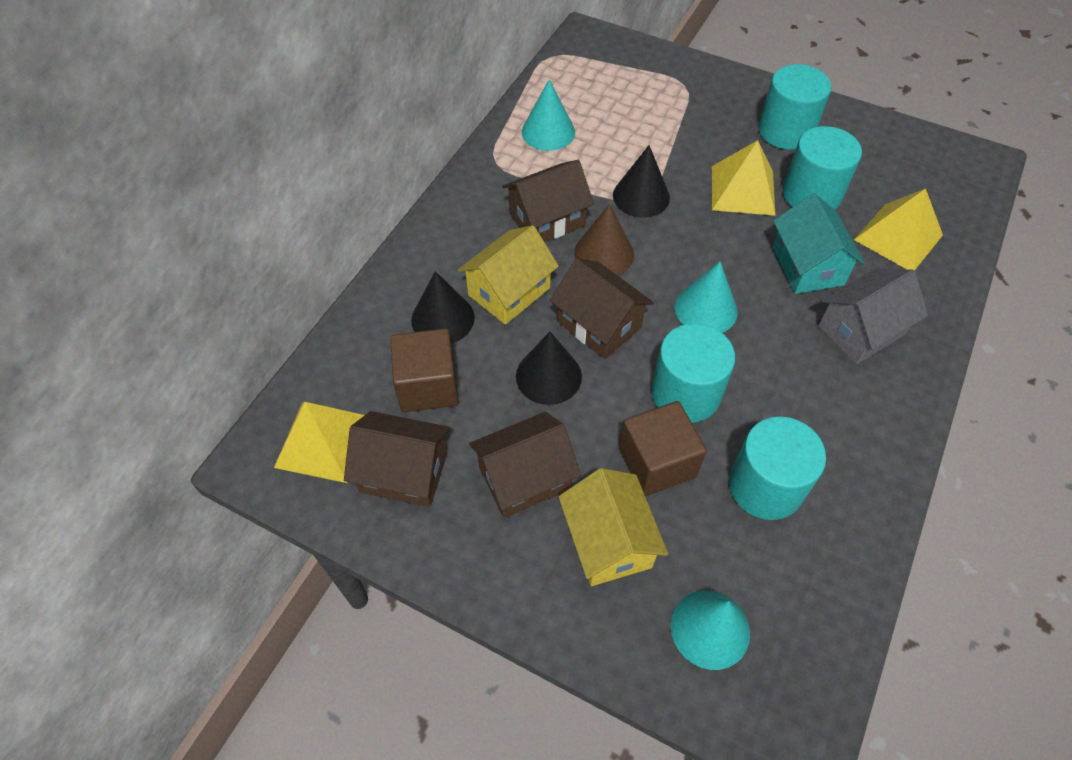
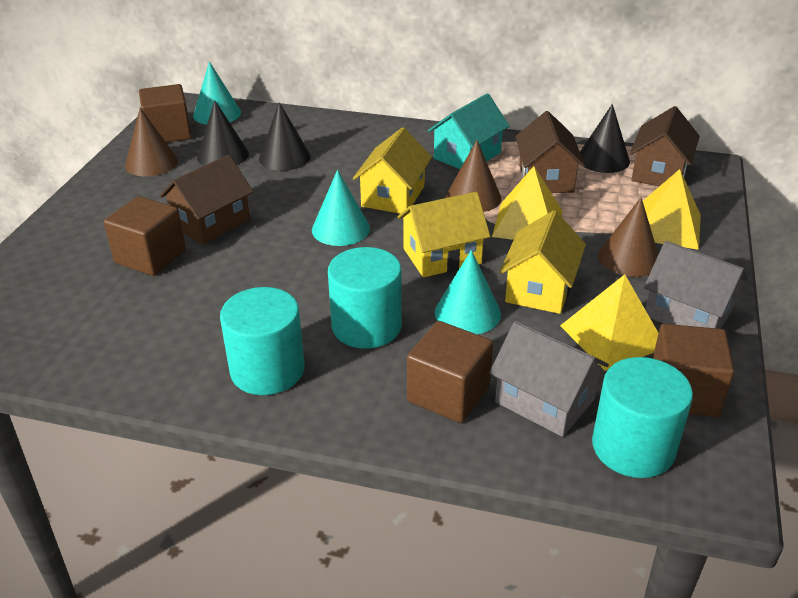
brown cone: 1 -> 3
brown cube: 2 -> 4
brown house: 4 -> 3
grey house: 1 -> 2
turquoise cylinder: 4 -> 3
yellow house: 2 -> 3

